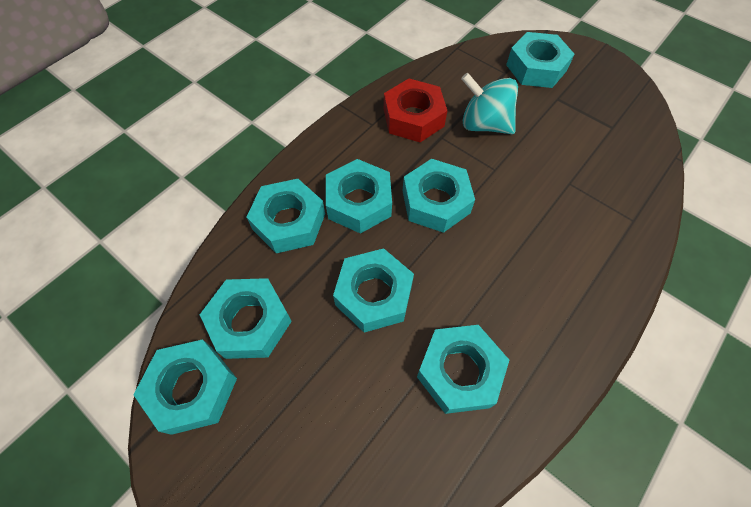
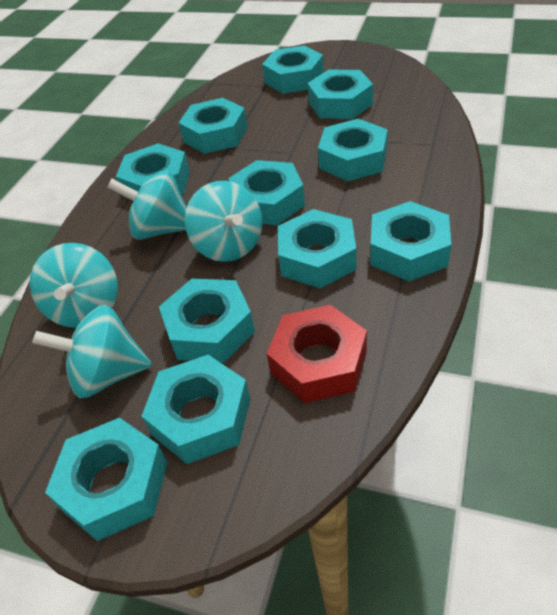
turquoise nut: 8 -> 11
turquoise spinning top: 1 -> 4

